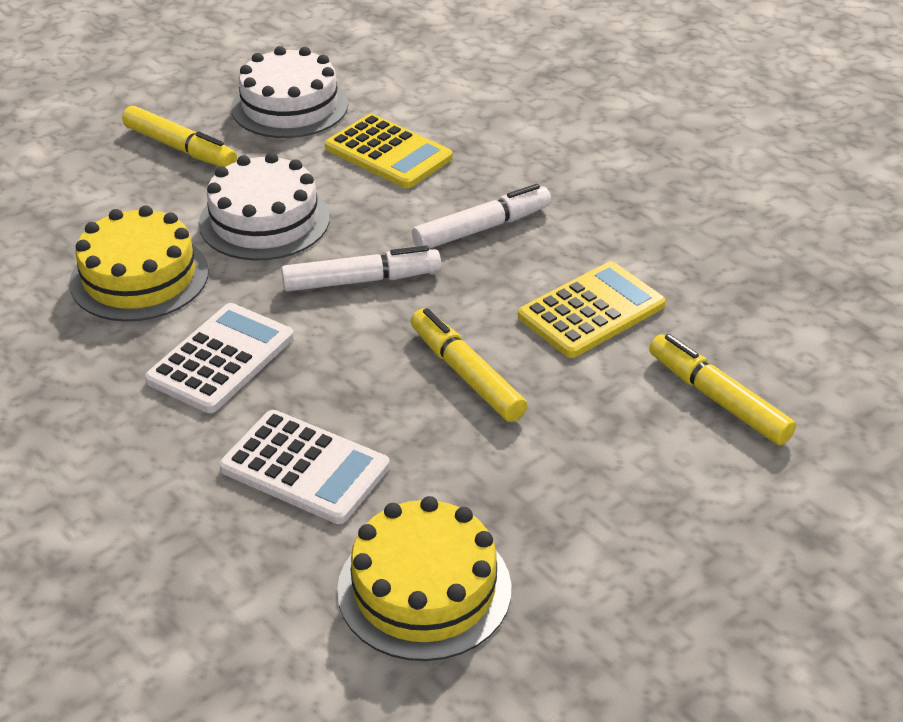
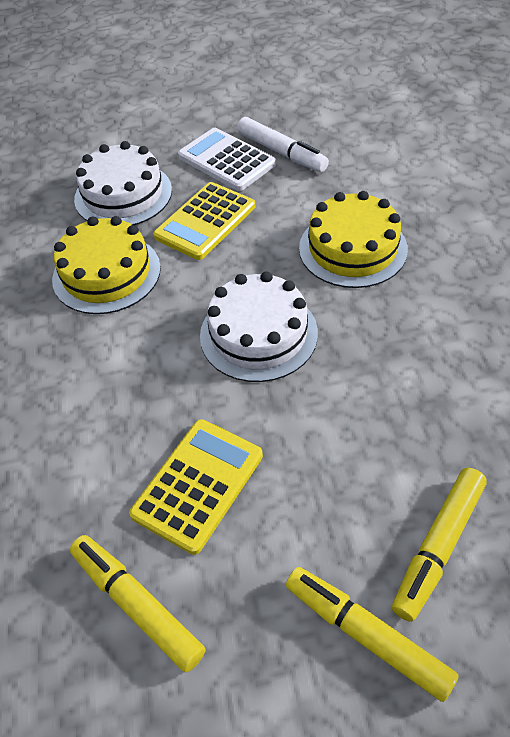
white calculator: 2 -> 1
white marker: 2 -> 1

